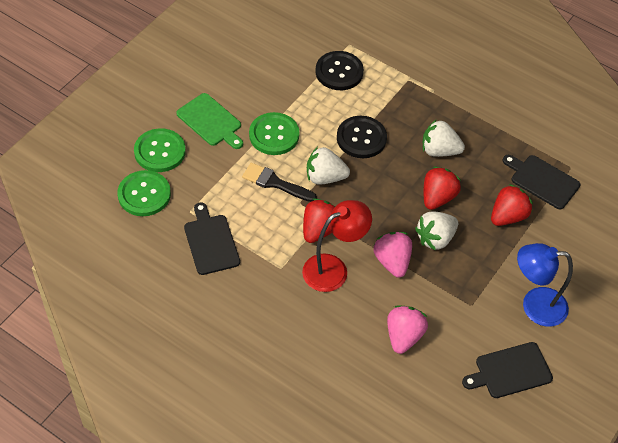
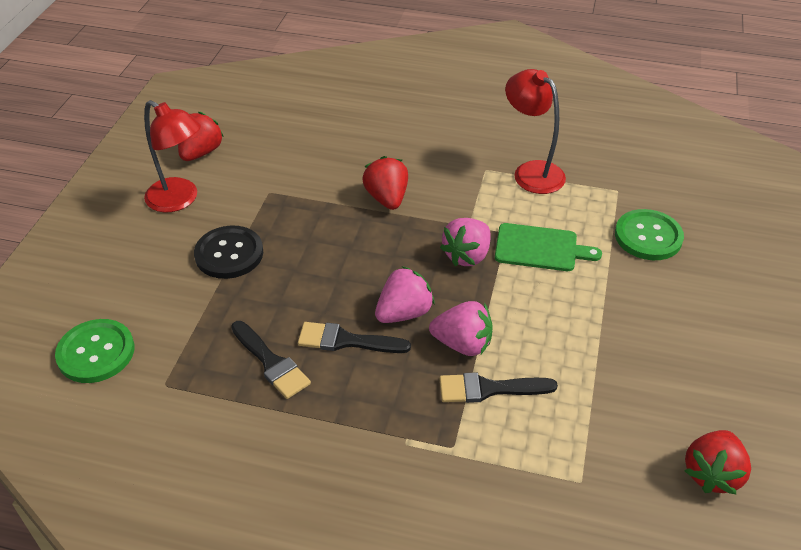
black brush: 1 -> 3
black button: 2 -> 1
black cutting board: 3 -> 0
blue lamp: 1 -> 0
green button: 3 -> 2
pink strawberry: 2 -> 3
red lamp: 1 -> 2
white strawberry: 3 -> 0

